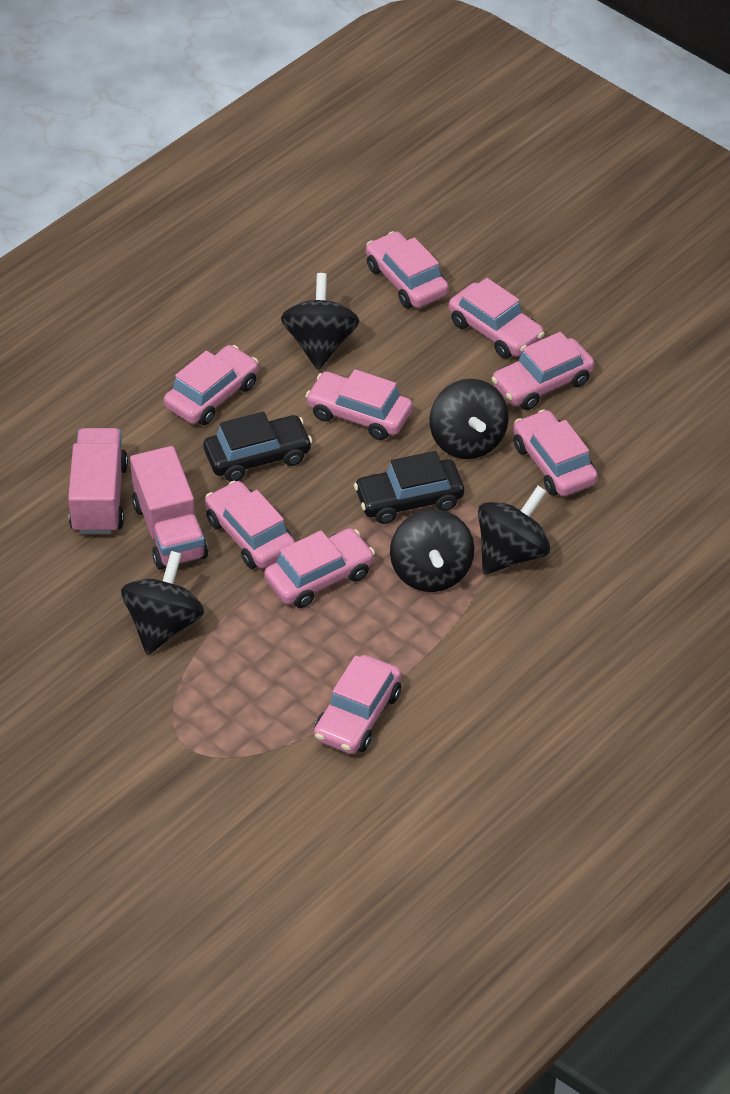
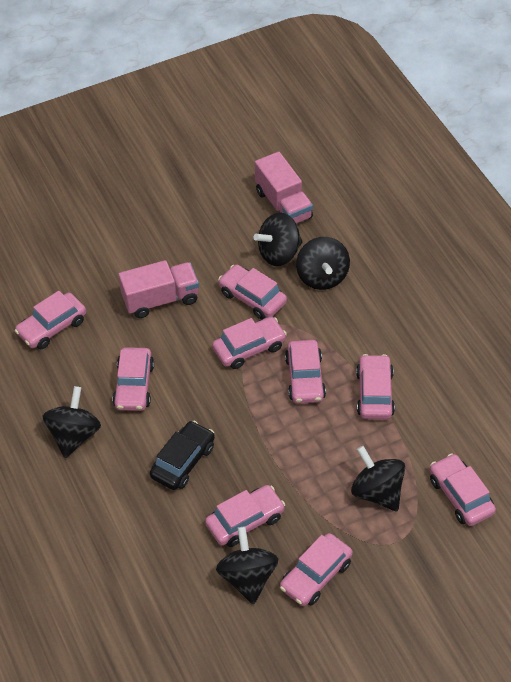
black car: 2 -> 1

